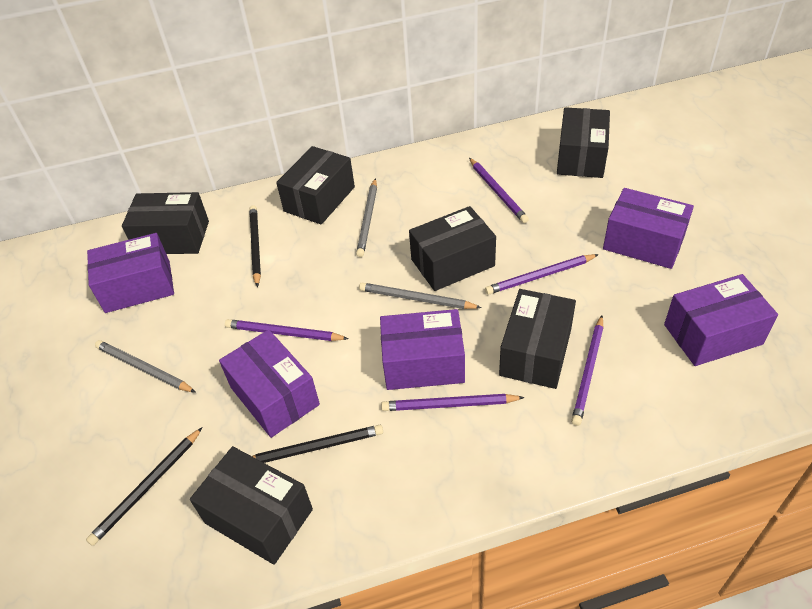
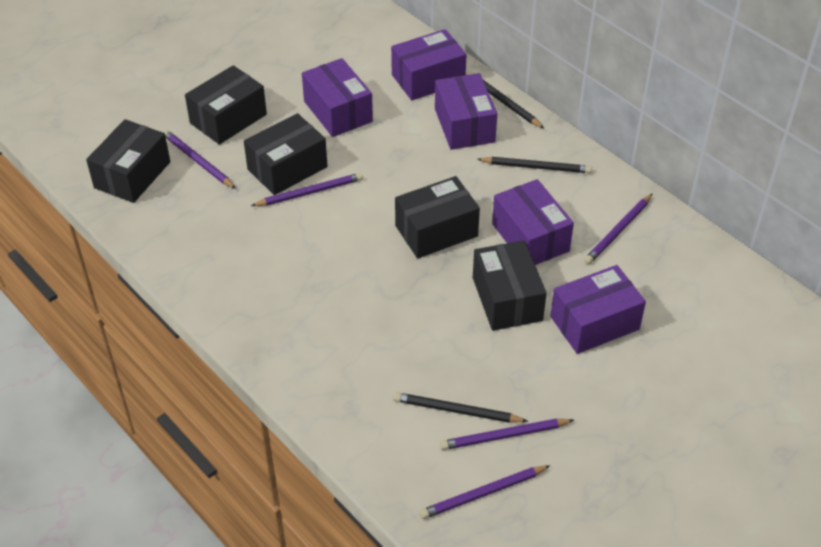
black box: 6 -> 5
grey pencil: 3 -> 0

